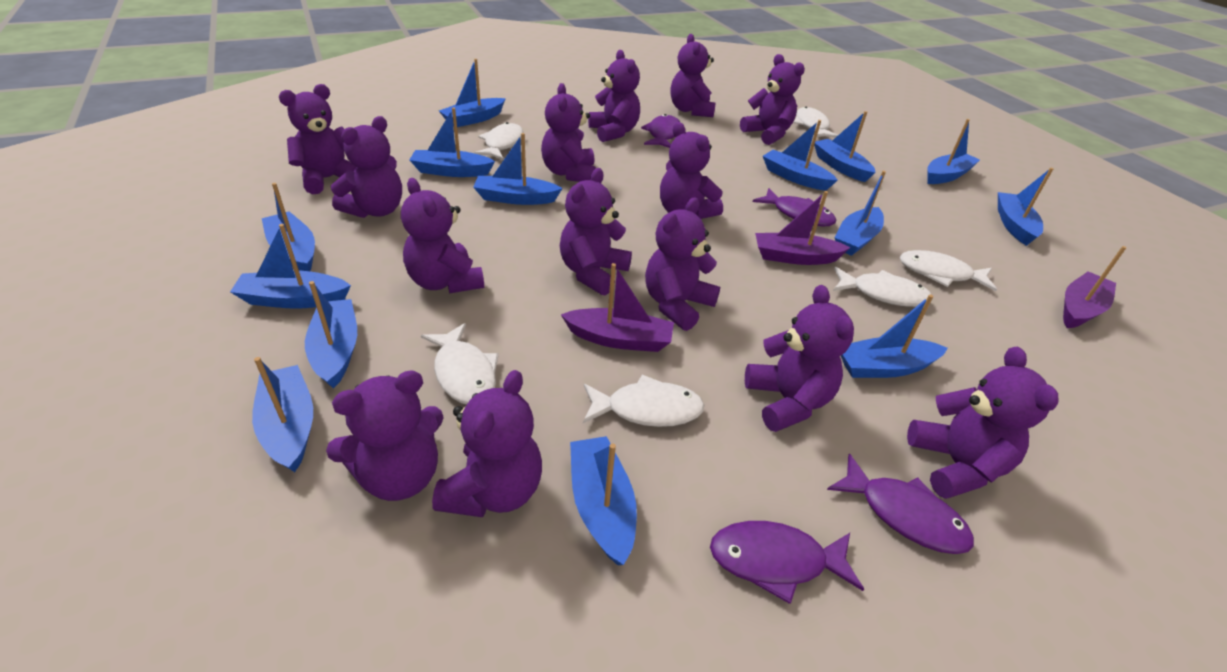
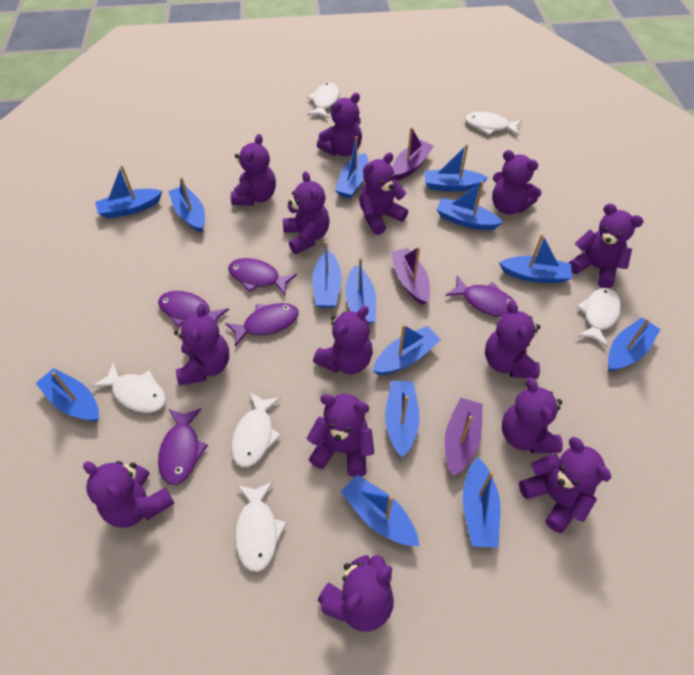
purple fish: 4 -> 5

